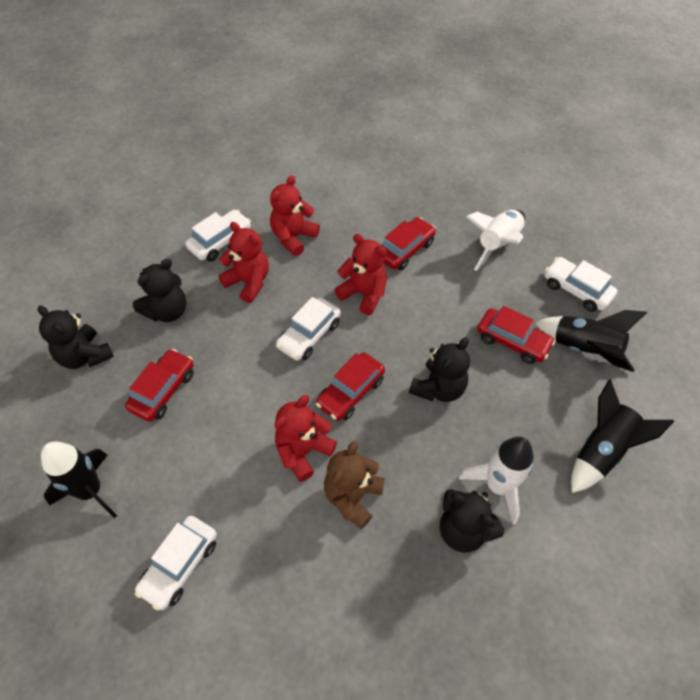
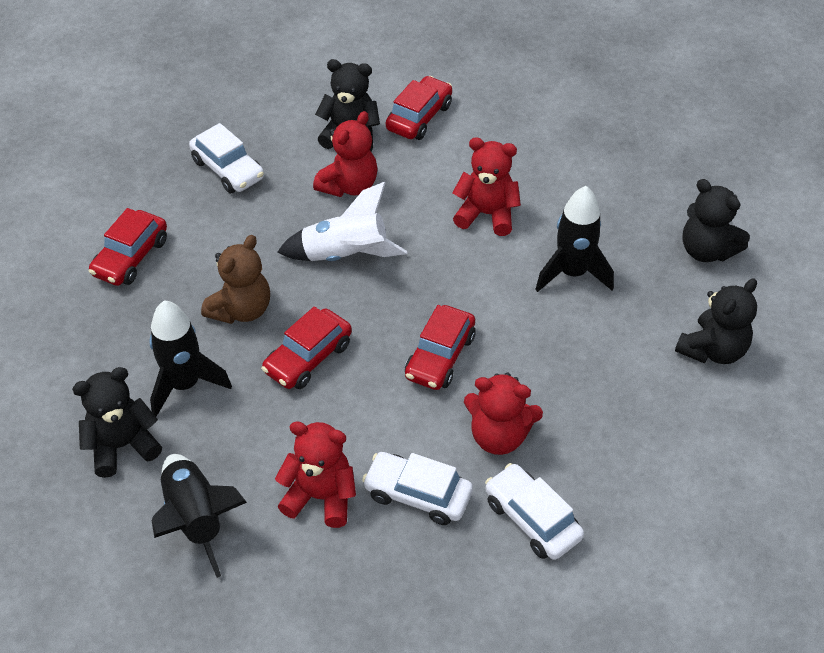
white car: 4 -> 3
white rocket: 2 -> 1

